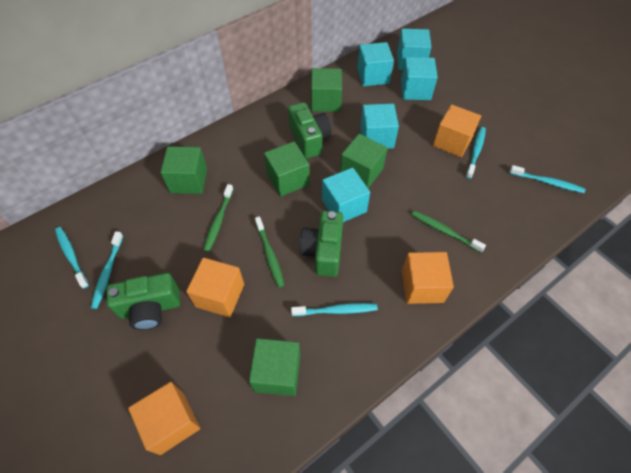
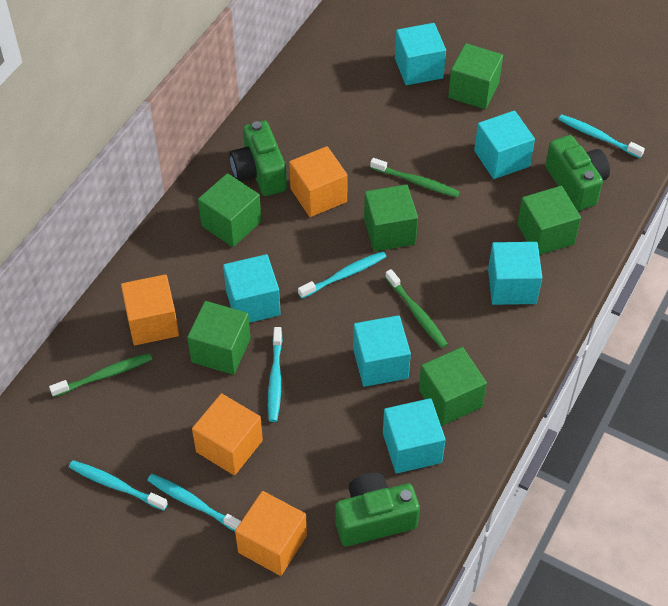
green cube: 5 -> 6
turquoise cube: 5 -> 6

